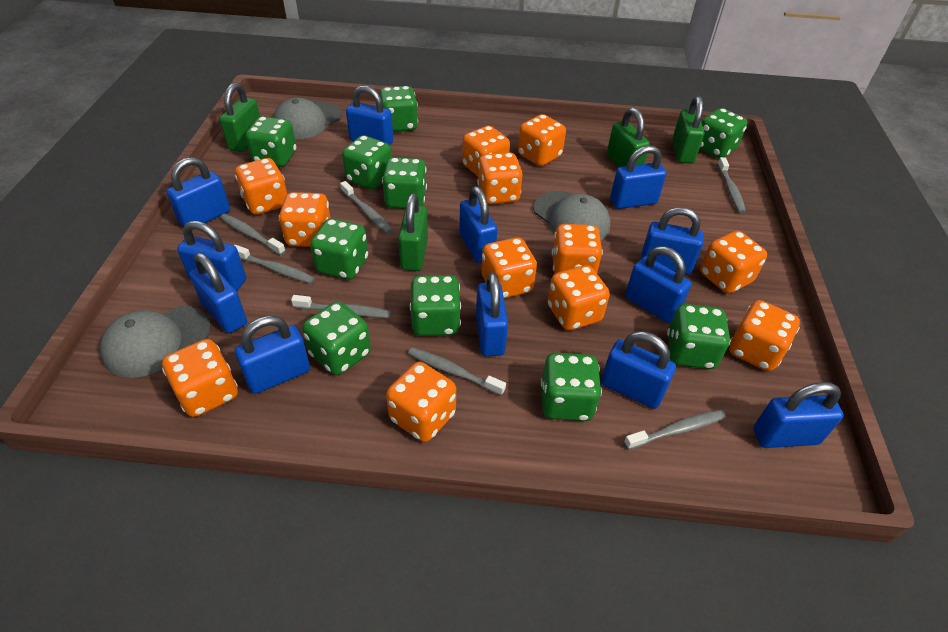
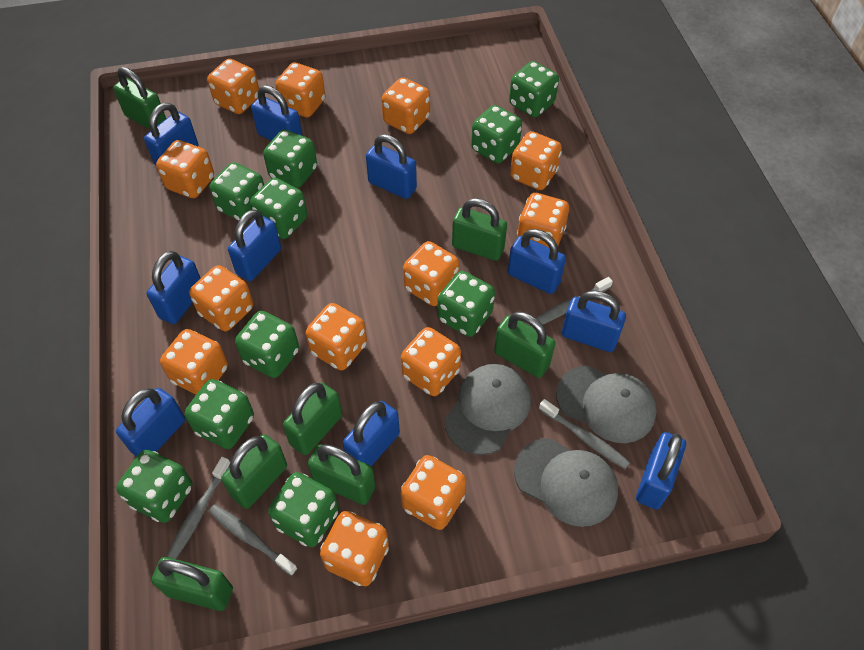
blue padlock: 12 -> 10
green padlock: 4 -> 7
grey toothbrush: 7 -> 4
orange dice: 12 -> 13

